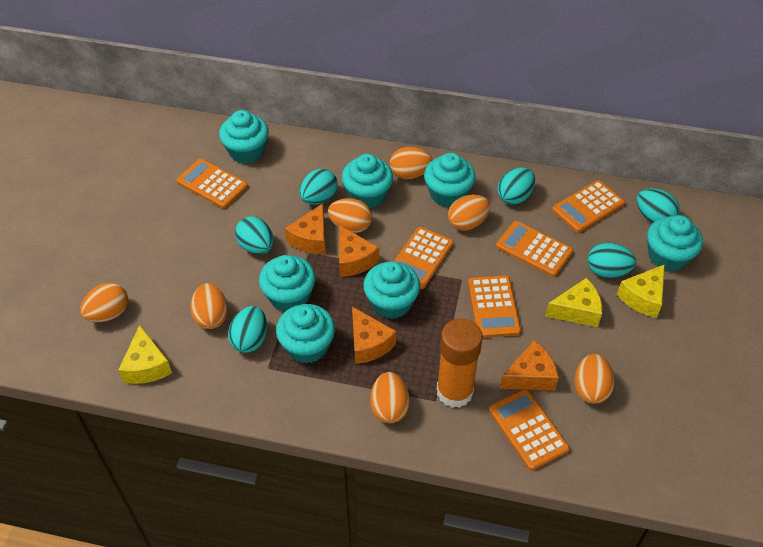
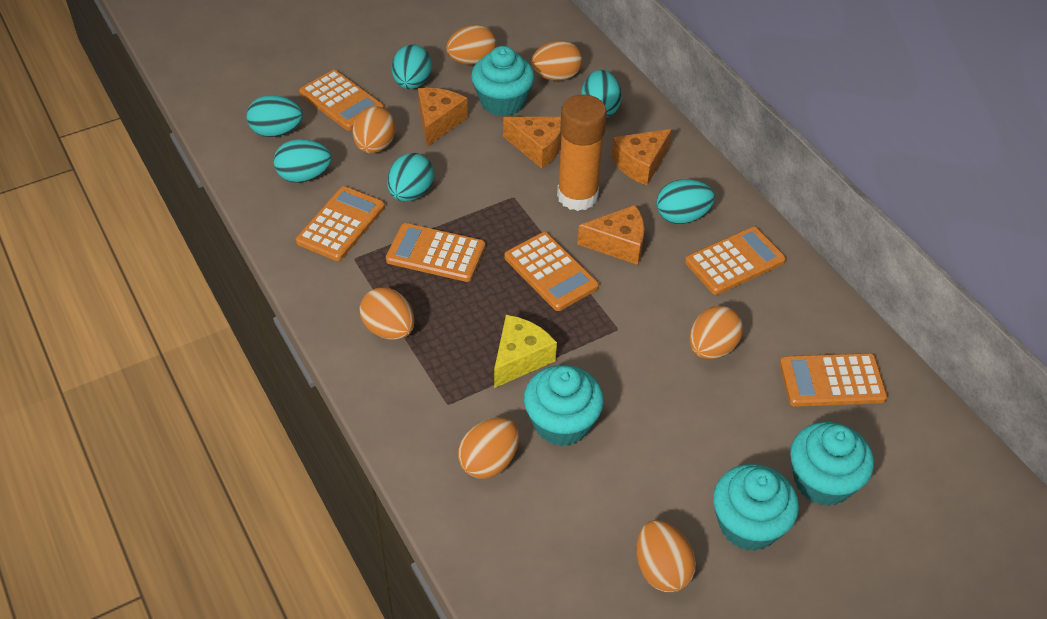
turquoise cupcake: 7 -> 4
yellow cheese: 3 -> 1

